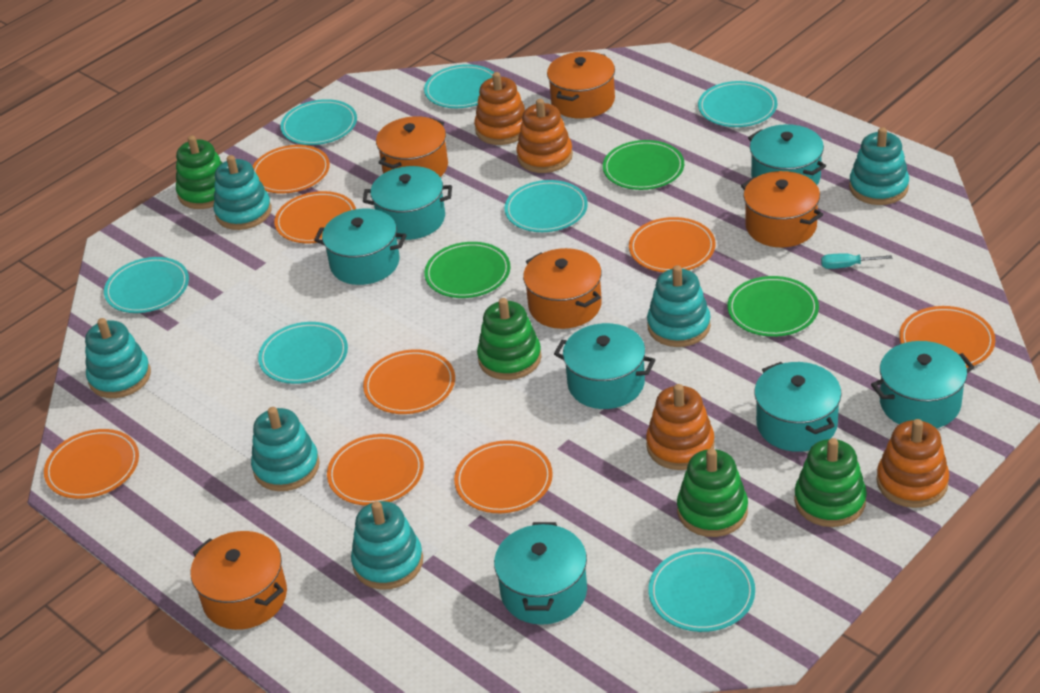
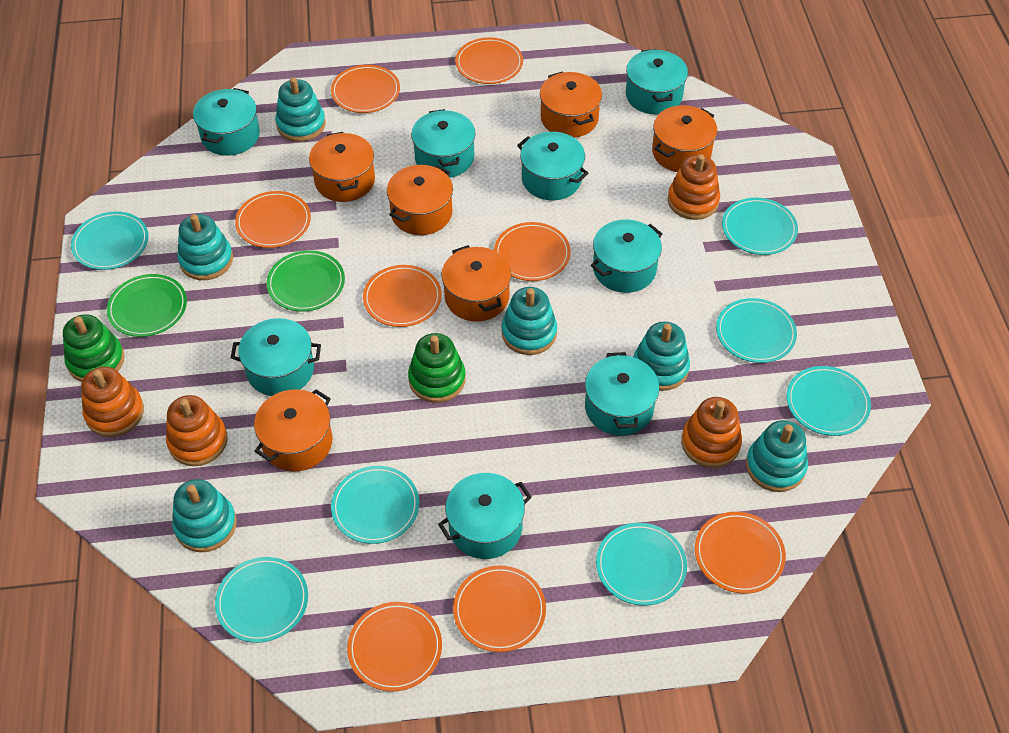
green plate: 3 -> 2
green stacking toy: 4 -> 2
orange pot: 5 -> 6
turquoise pot: 7 -> 8
turquoise screwdriver: 1 -> 0

